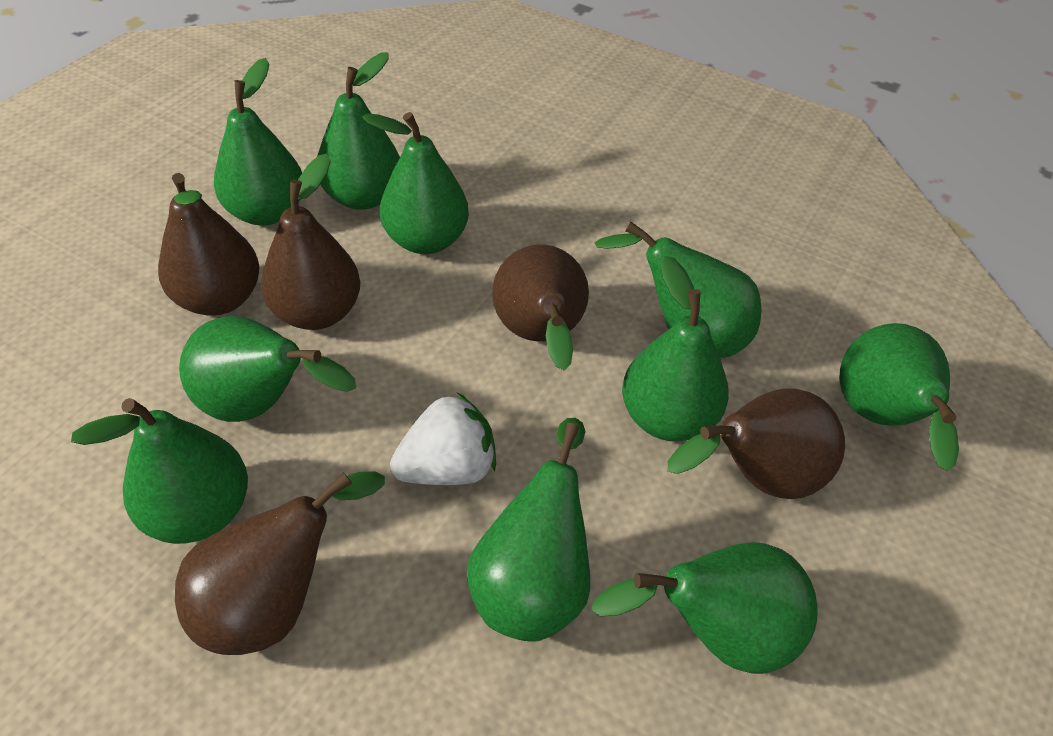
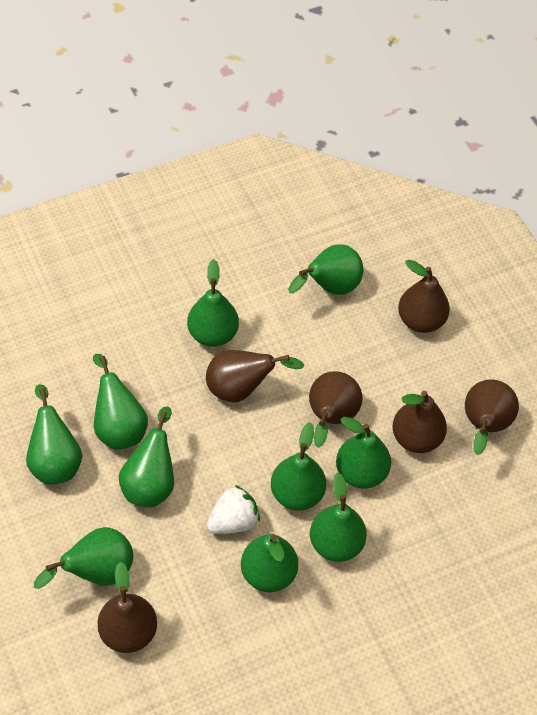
brown pear: 5 -> 6

